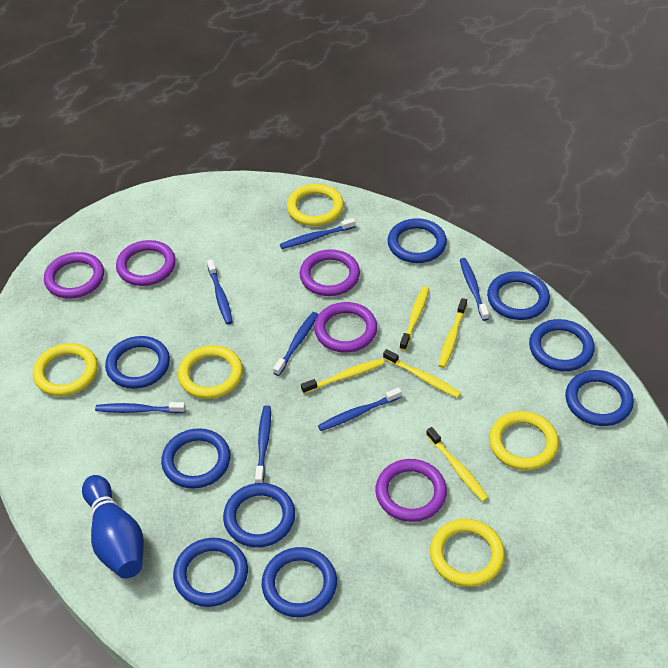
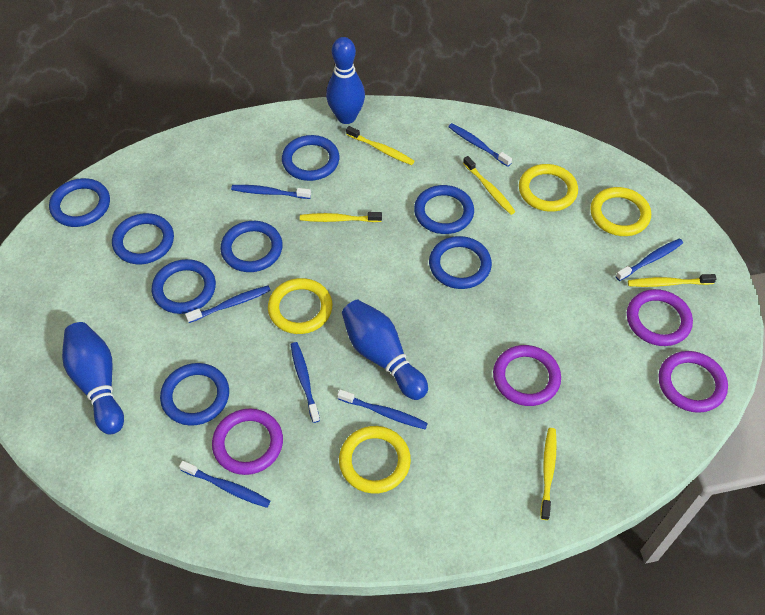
blue bowling pin: 1 -> 3
blue ring: 9 -> 8
purple ring: 5 -> 4
yellow ring: 5 -> 4

